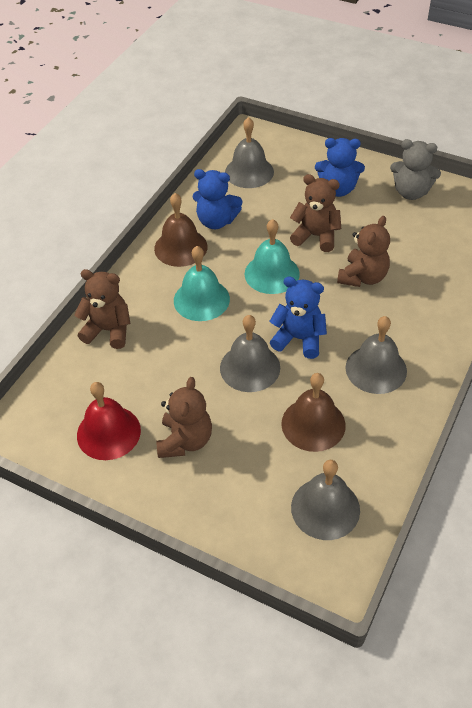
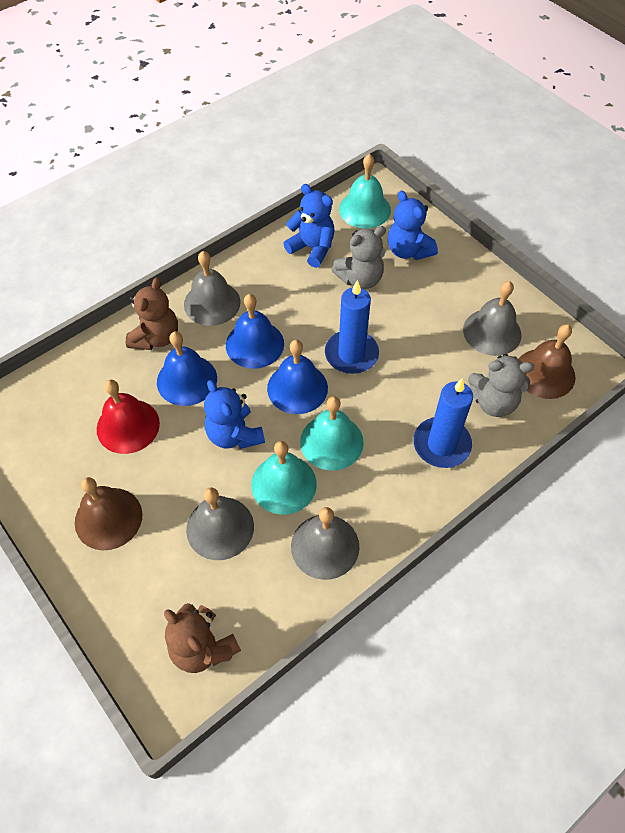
blue bell: 0 -> 3
blue candle: 0 -> 2
brown teddy bear: 4 -> 2
grey teddy bear: 1 -> 2
turquoise bell: 2 -> 3

